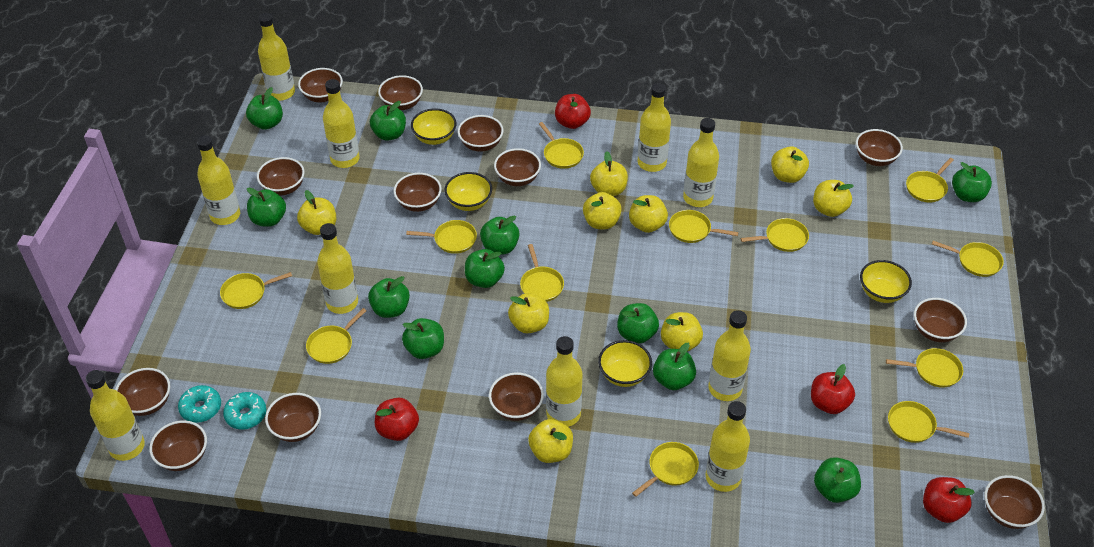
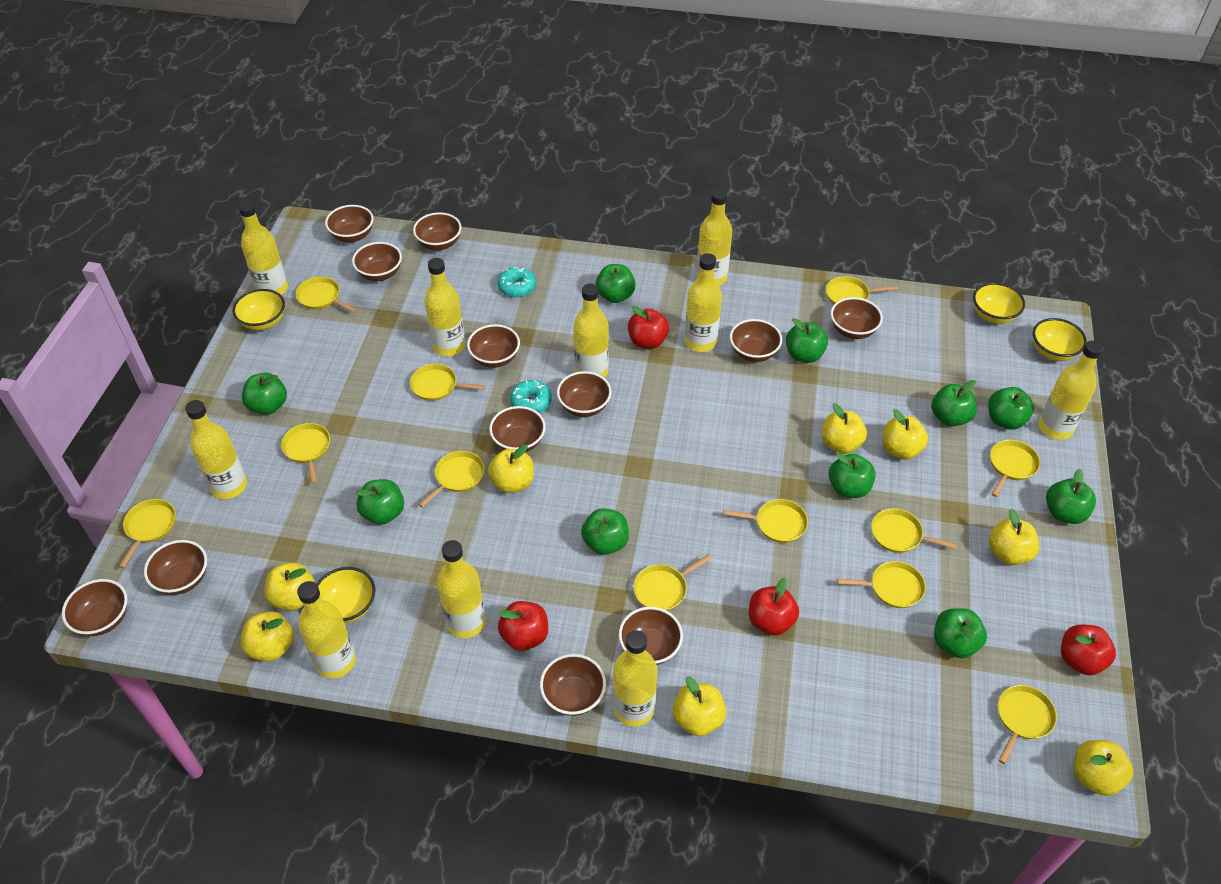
brown bowl: 13 -> 12
green apple: 11 -> 10
yellow apple: 9 -> 8

